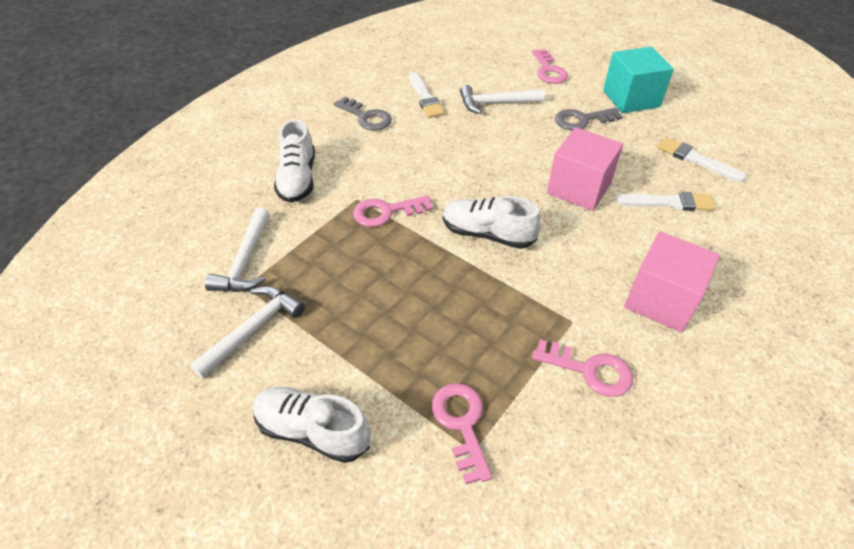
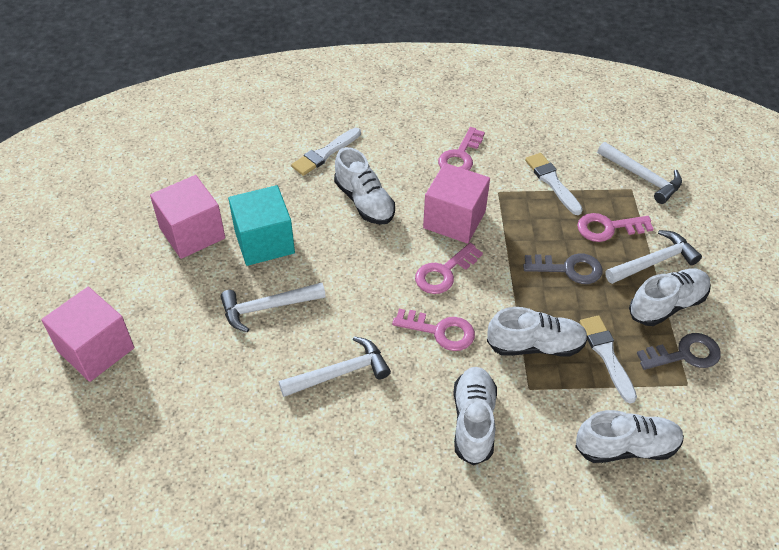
pink cube: 2 -> 3
white hammer: 3 -> 4
white shoe: 3 -> 5

